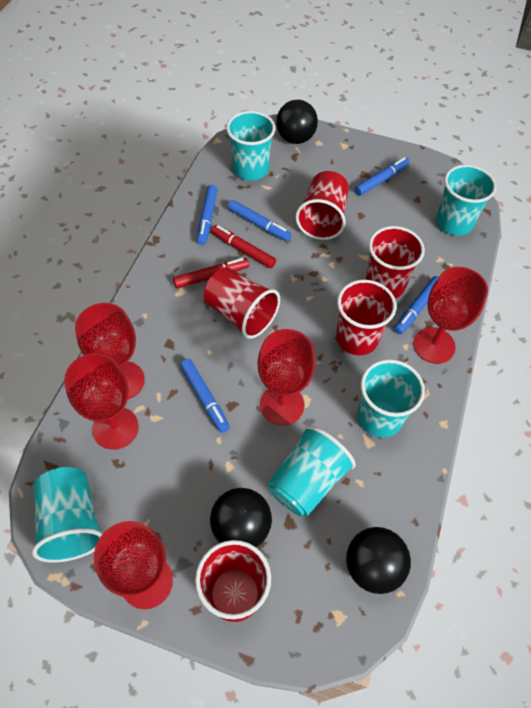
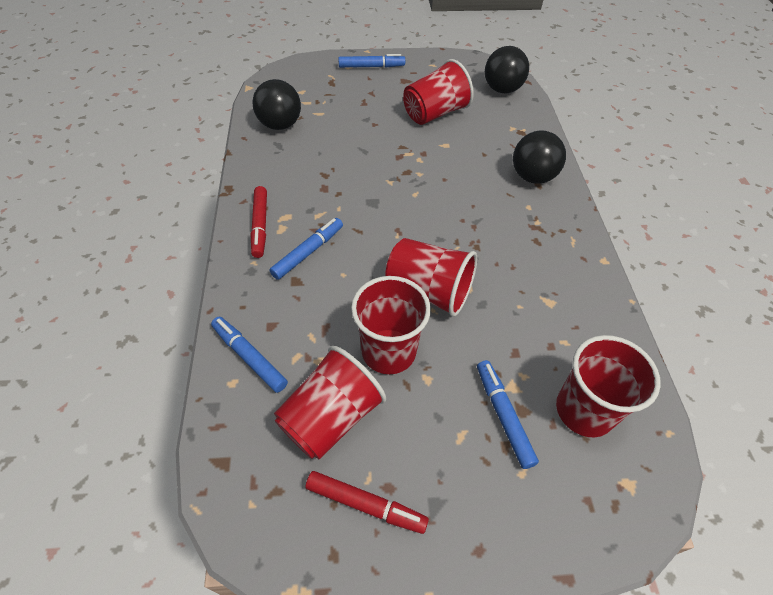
blue marker: 5 -> 4
red goblet: 5 -> 0
turquoise cup: 5 -> 0

